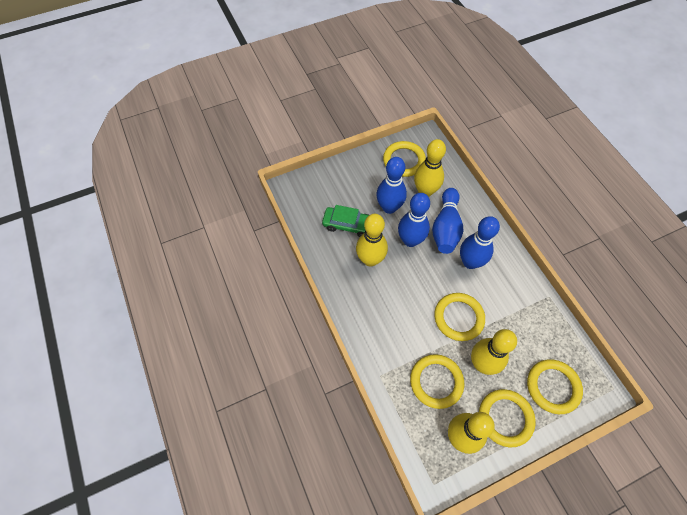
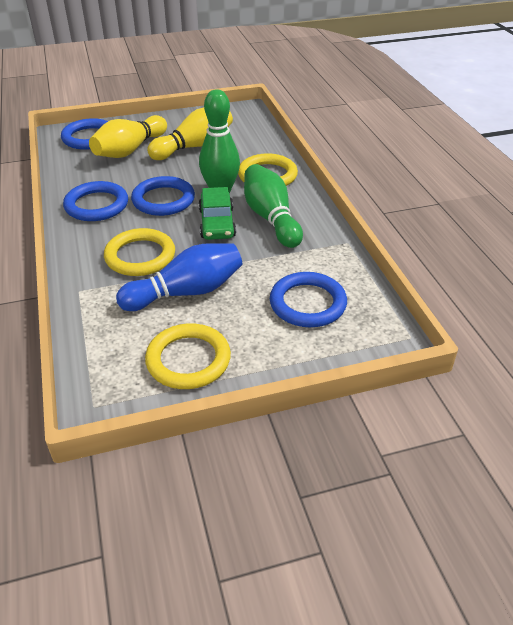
blue bowling pin: 4 -> 1
blue ring: 0 -> 4
green bowling pin: 0 -> 2
yellow bowling pin: 4 -> 2
yellow ring: 5 -> 3

